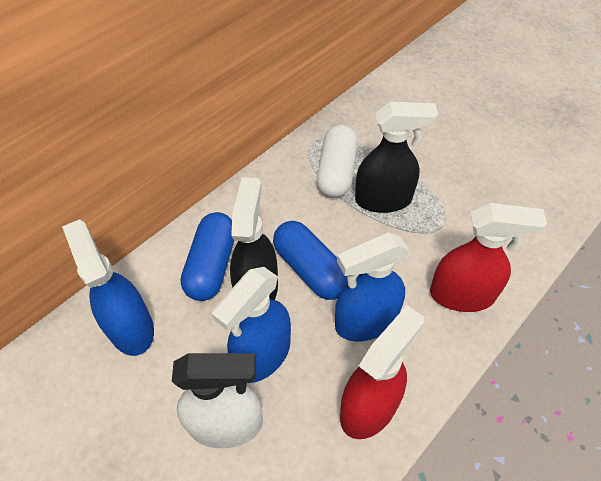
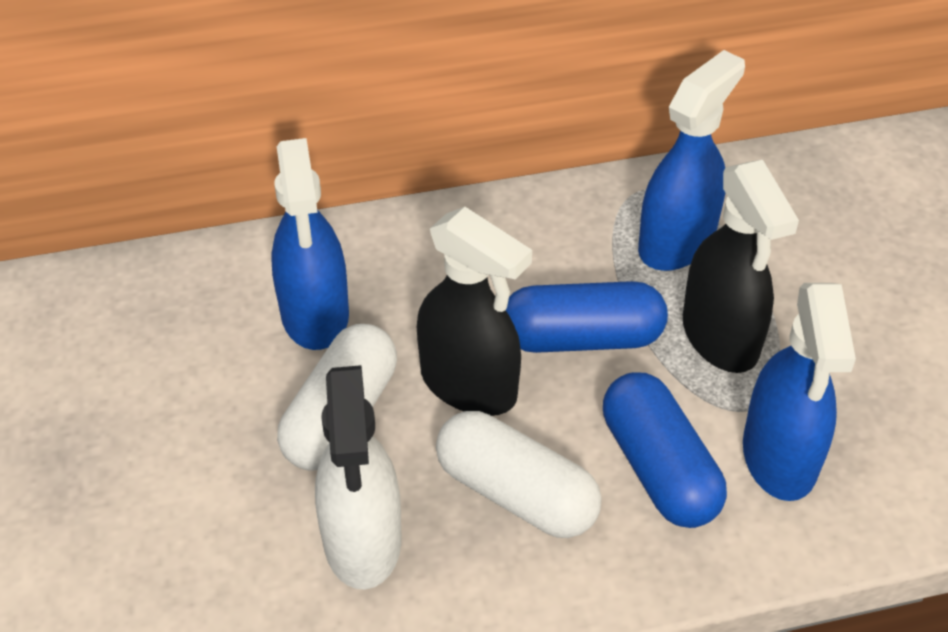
red spray bottle: 2 -> 0
white capsule: 1 -> 2

